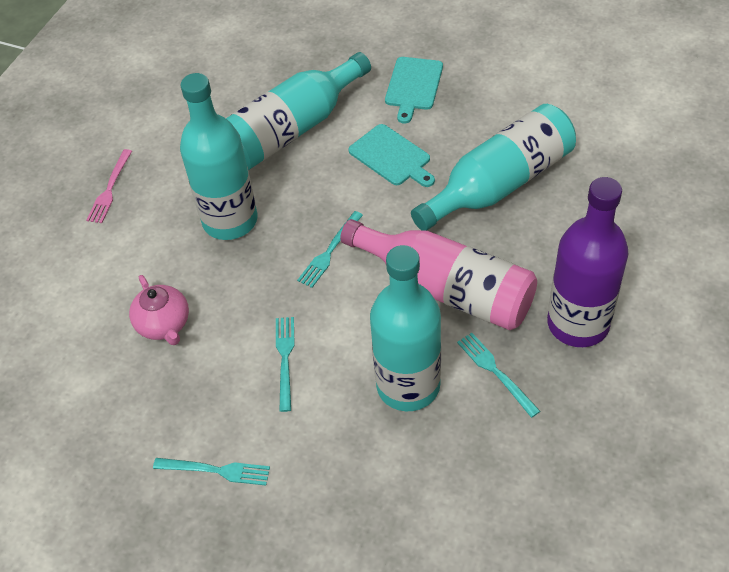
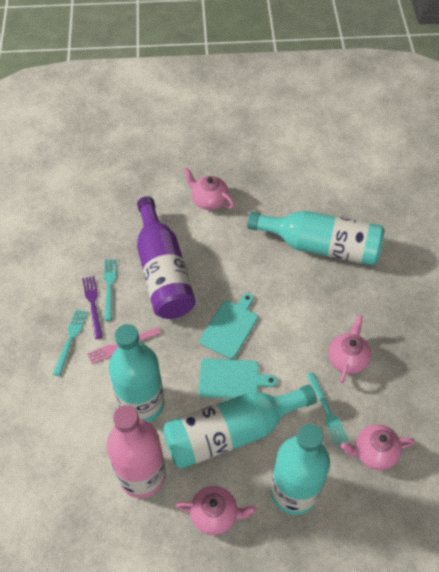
pink teapot: 1 -> 4
purple fork: 0 -> 1
turquoise fork: 4 -> 3

